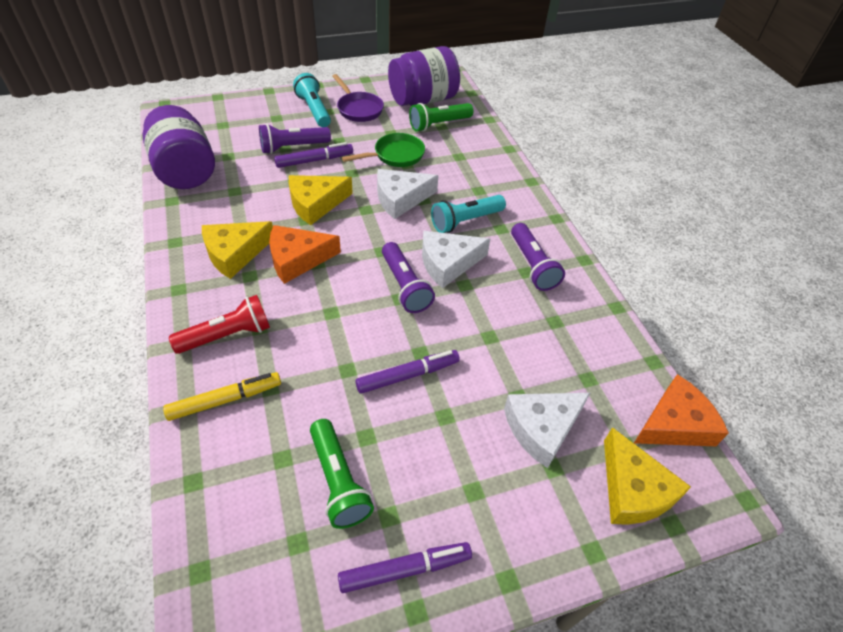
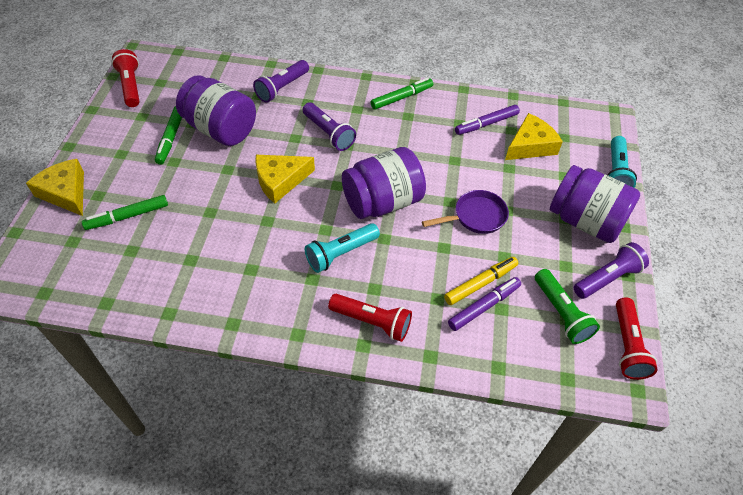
green flashlight: 2 -> 1
green marker: 0 -> 3
green pan: 1 -> 0
orange cheese: 2 -> 0
purple jar: 2 -> 3
purple marker: 3 -> 2
red flashlight: 1 -> 3
white cheese: 3 -> 0

